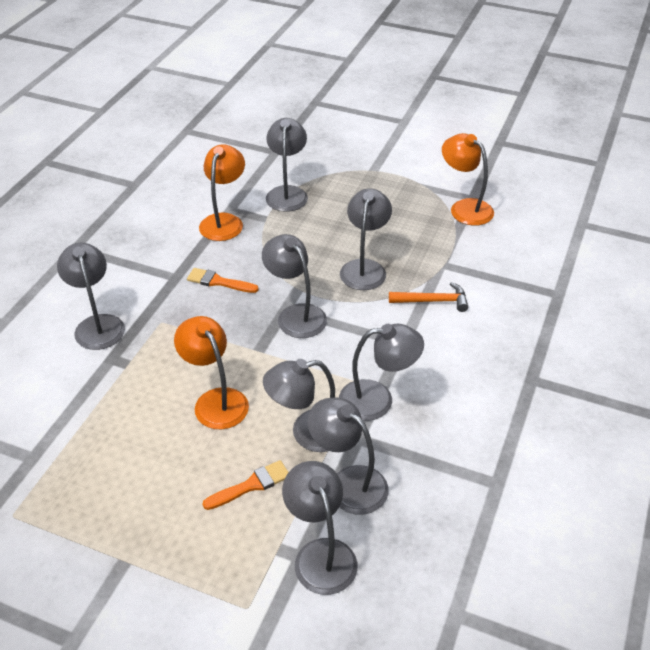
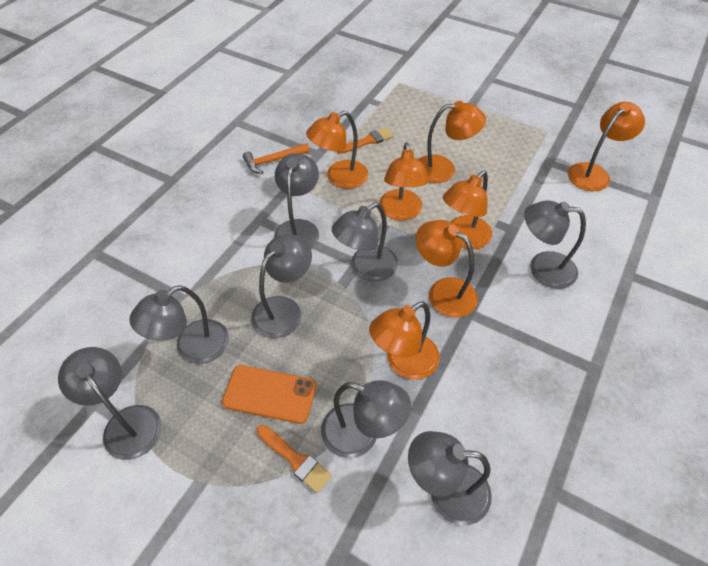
orange lamp: 3 -> 7
orange phone: 0 -> 1

